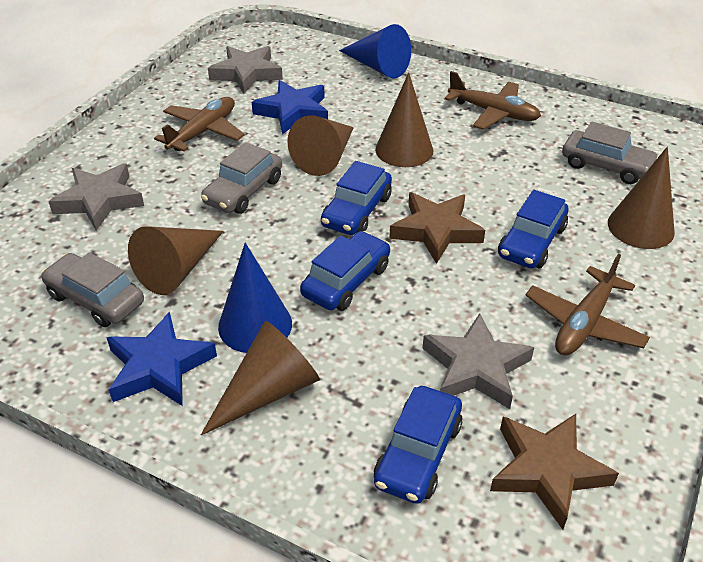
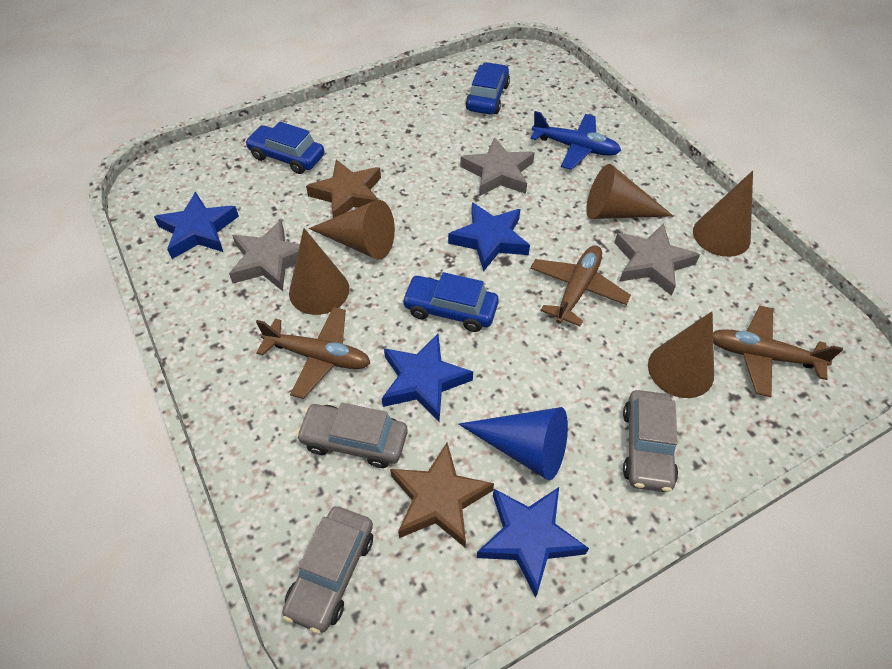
blue car: 4 -> 3
blue cone: 2 -> 1
blue plane: 0 -> 1
blue star: 2 -> 4

